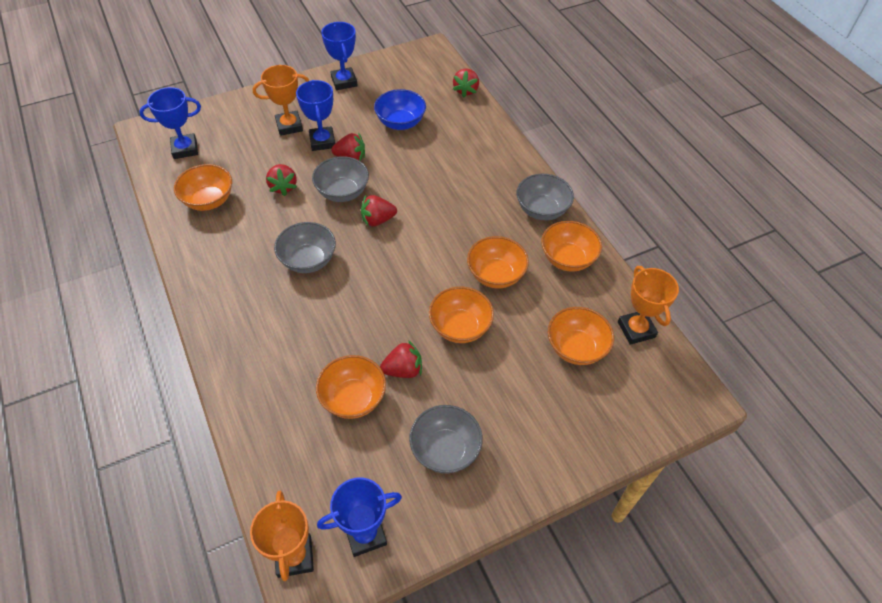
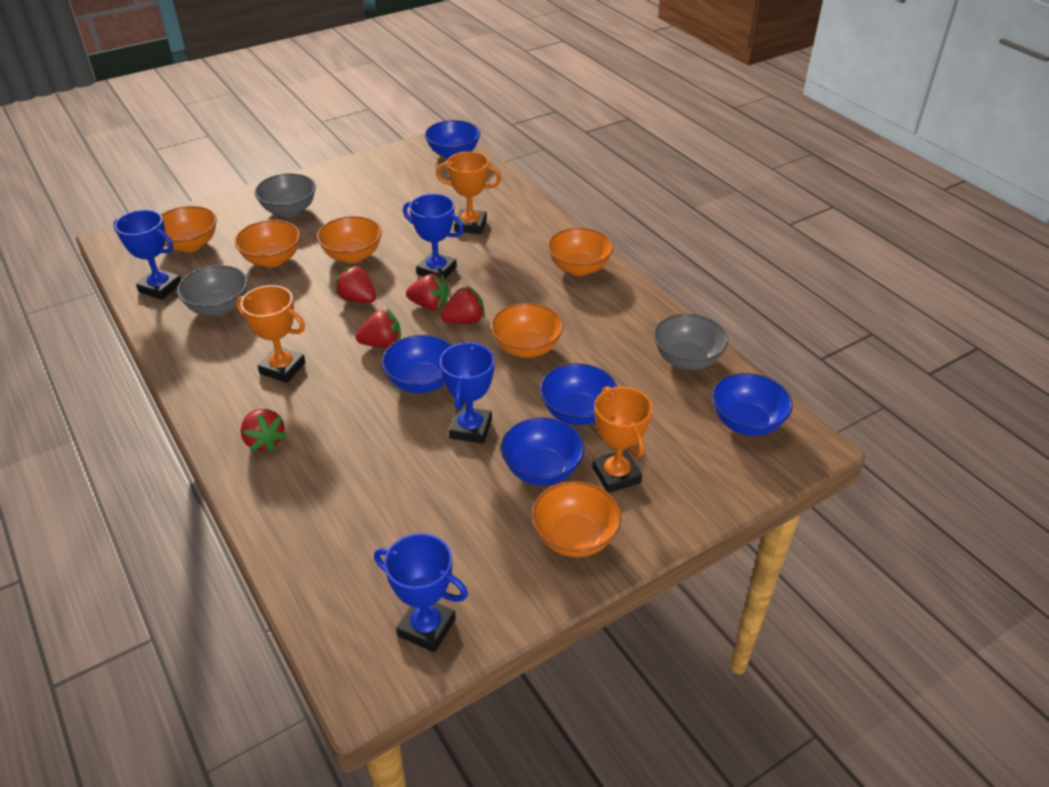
blue bowl: 1 -> 5
grey bowl: 4 -> 3

